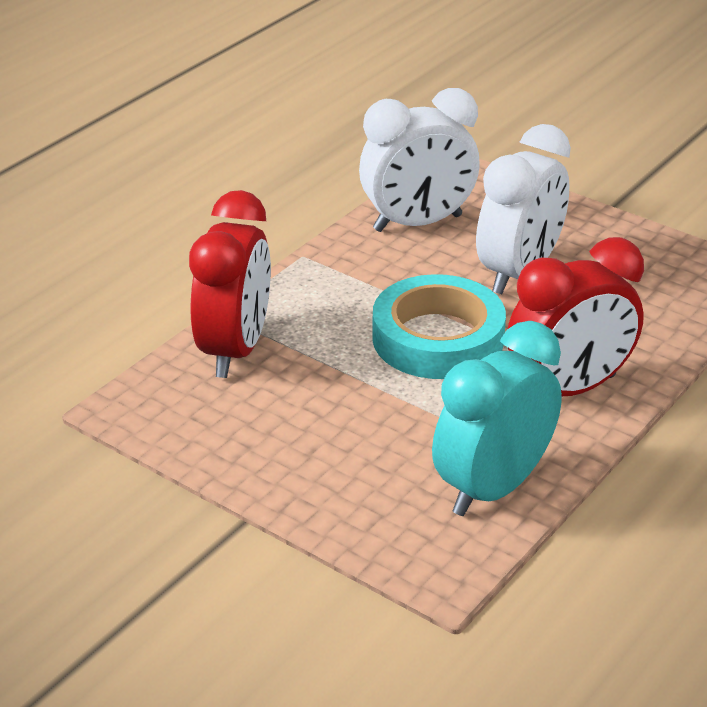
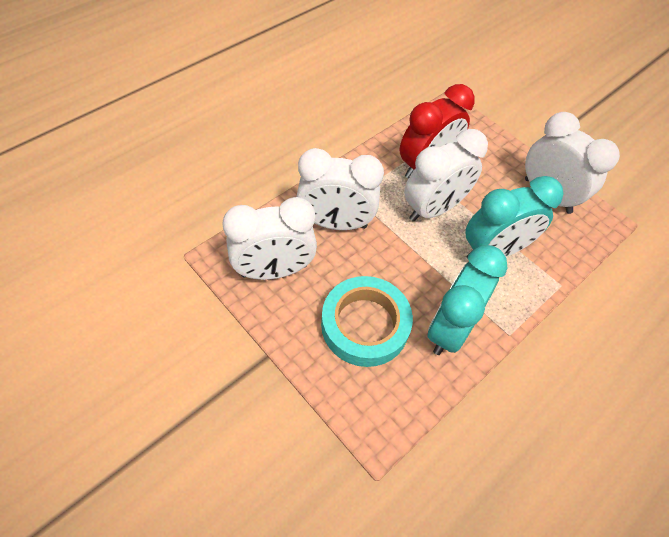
red clock: 2 -> 1
turquoise clock: 1 -> 2
white clock: 2 -> 4

